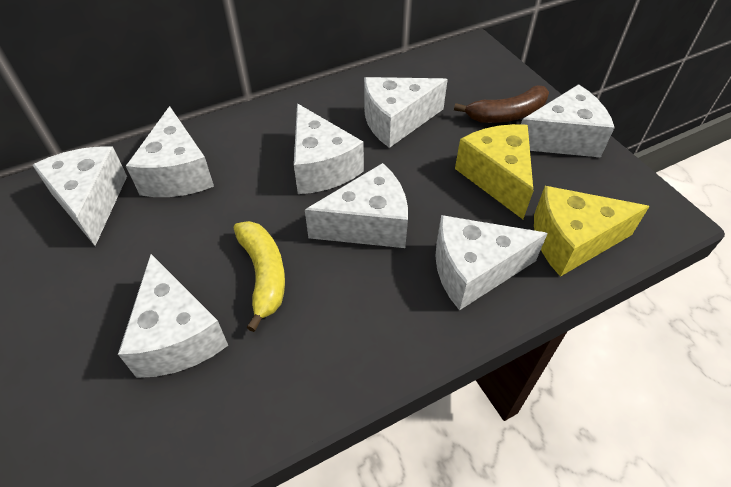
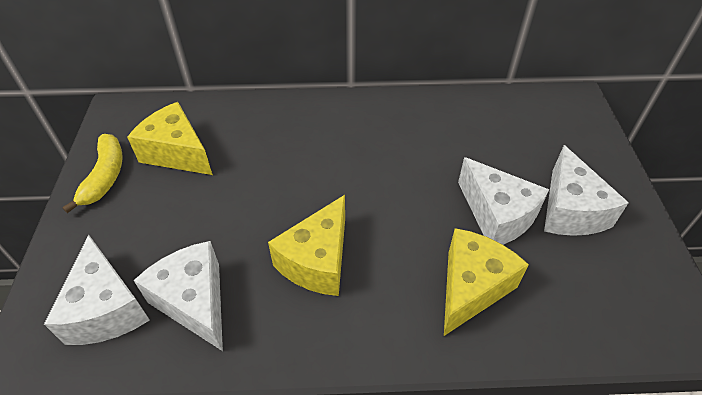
brown banana: 1 -> 0
white cheese: 8 -> 4
yellow cheese: 2 -> 3

